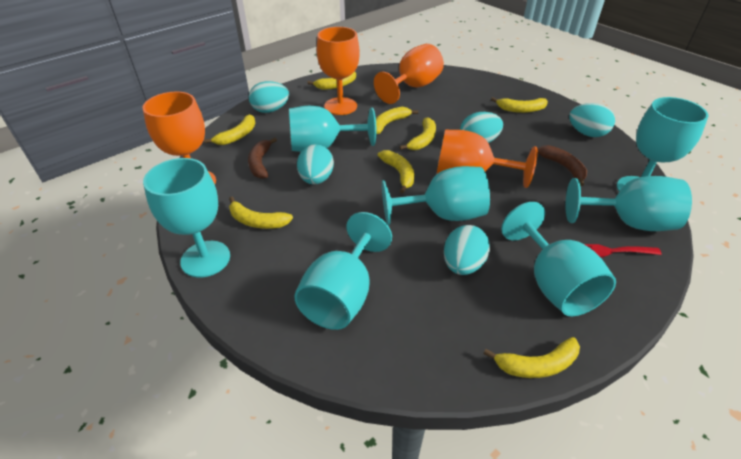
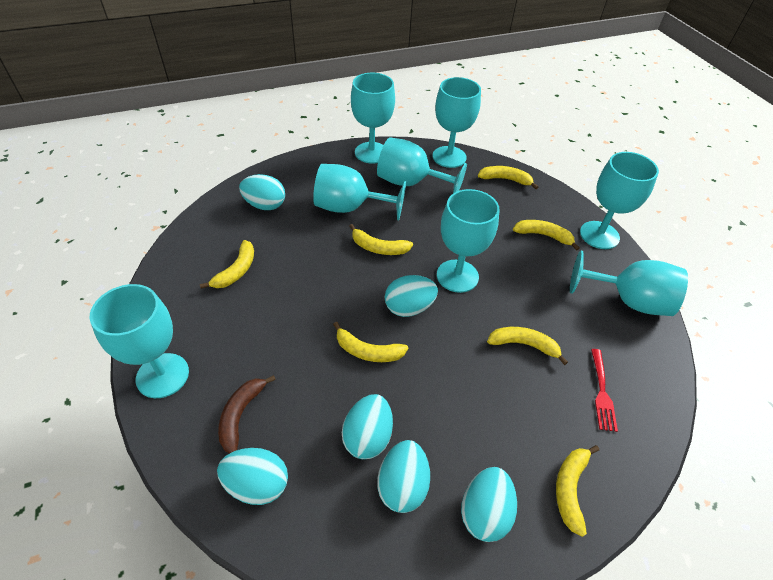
brown banana: 2 -> 1
orange goblet: 4 -> 0
turquoise egg: 5 -> 6
turquoise goblet: 7 -> 8
yellow banana: 8 -> 7

